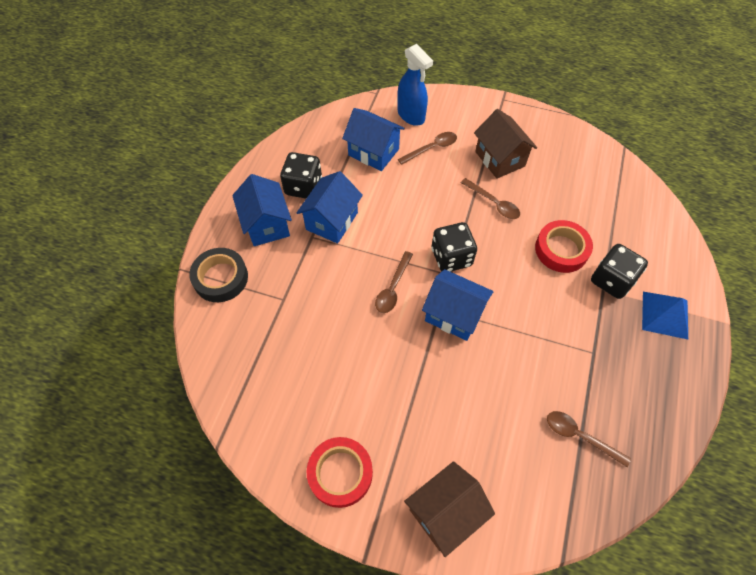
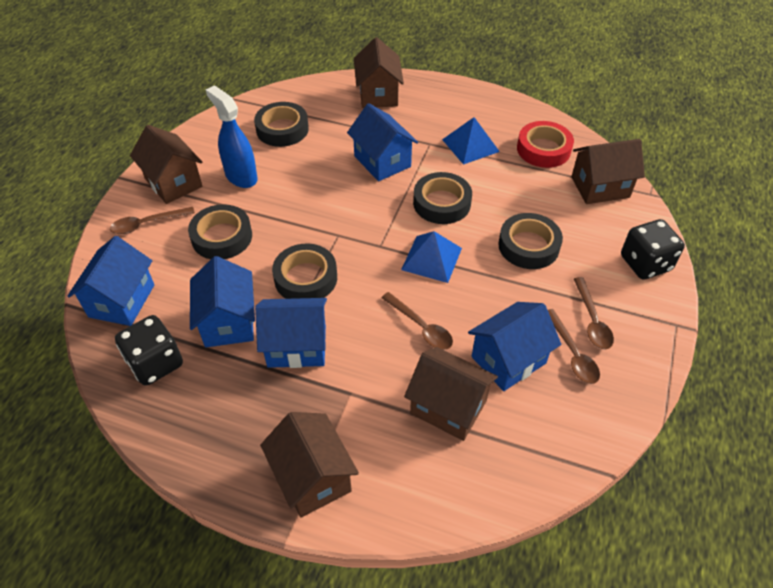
black dice: 3 -> 2
black tape: 1 -> 5
blue house: 4 -> 5
blue pyramid: 1 -> 2
brown house: 2 -> 5
red tape: 2 -> 1

